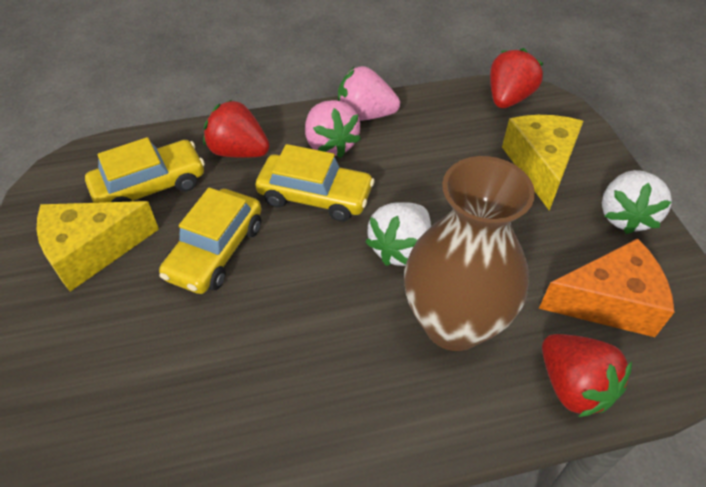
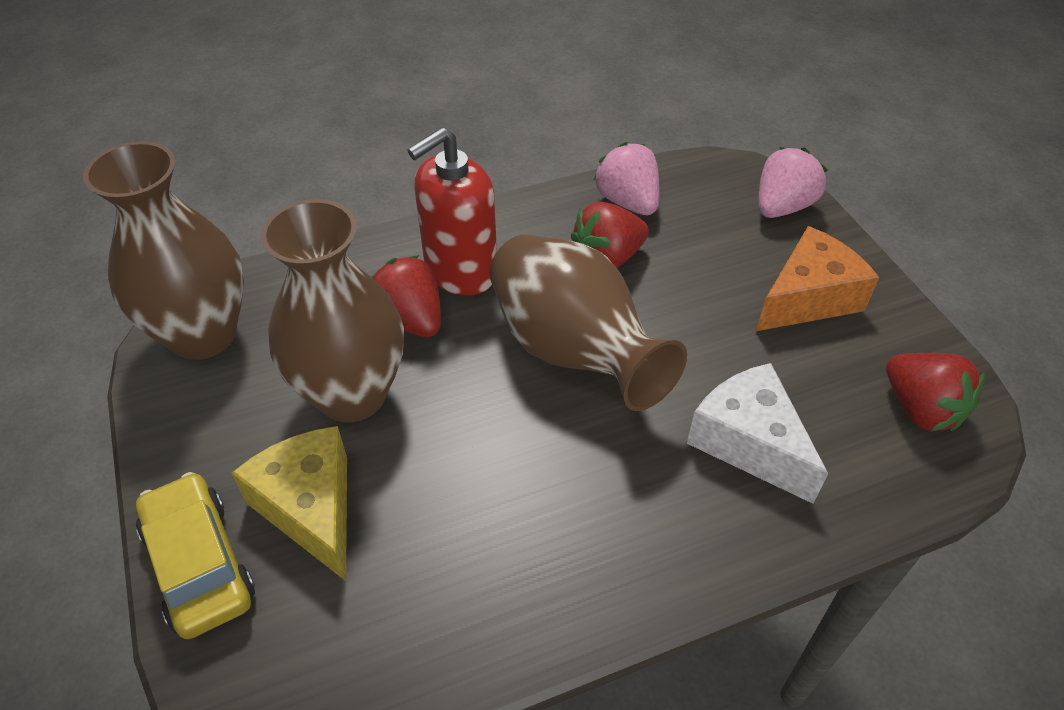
brown vase: 1 -> 3
red soap dispenser: 0 -> 1
white cheese: 0 -> 1
white strawberry: 2 -> 0
yellow car: 3 -> 1
yellow cheese: 2 -> 1

